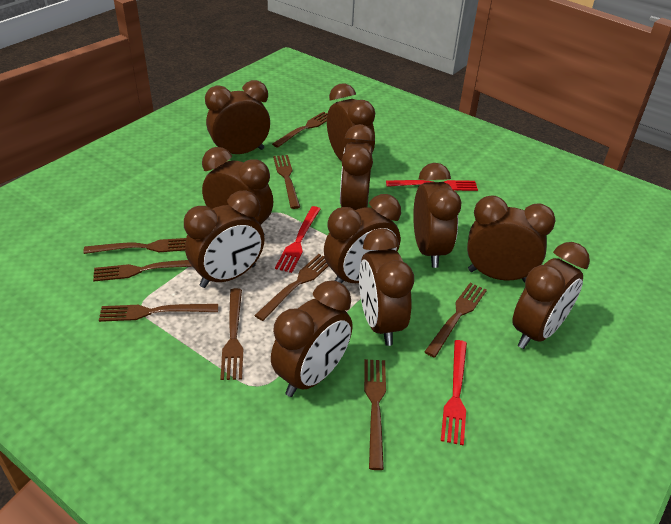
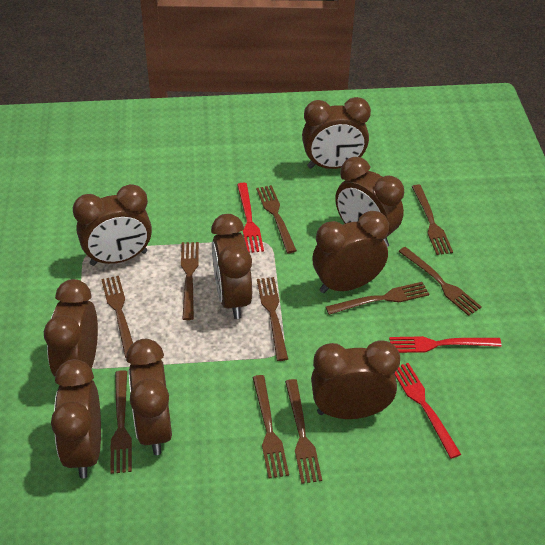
brown clock: 11 -> 9
brown fork: 9 -> 10

